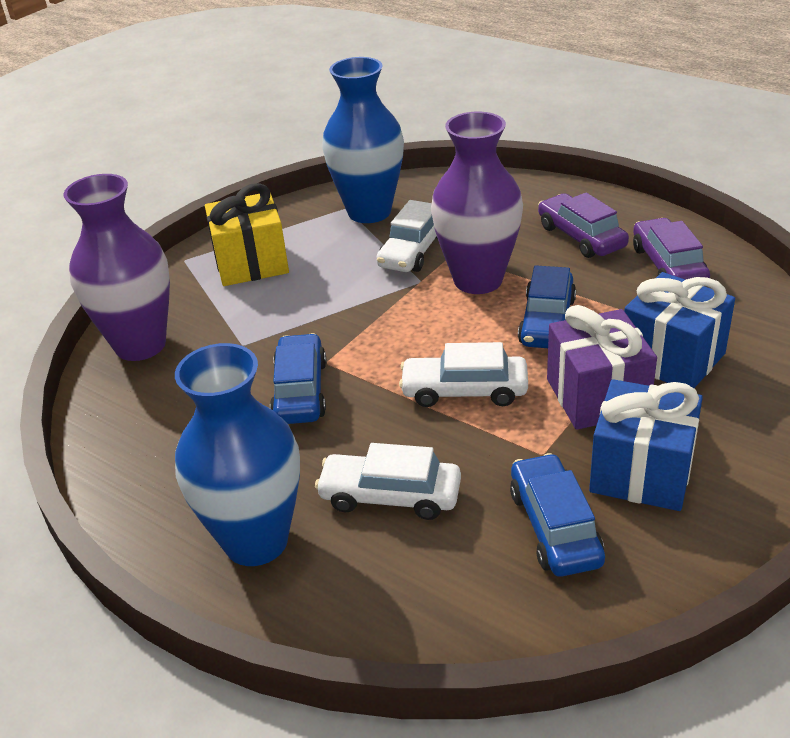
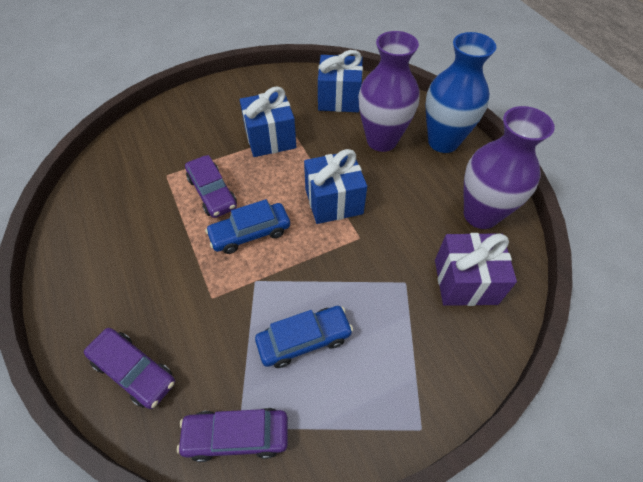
blue car: 3 -> 2
blue gift: 2 -> 3
blue vase: 2 -> 1
purple car: 2 -> 3
white car: 3 -> 0
yellow gift: 1 -> 0

